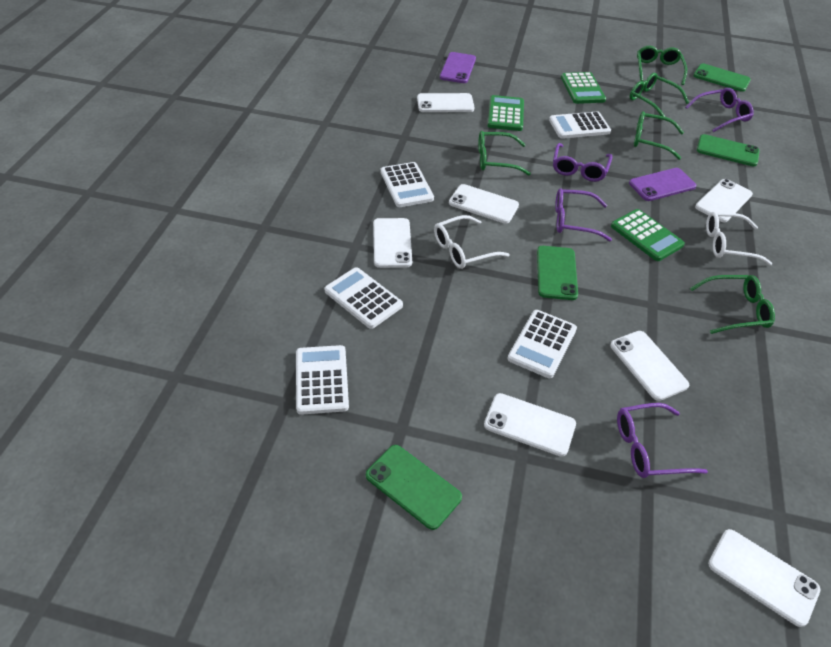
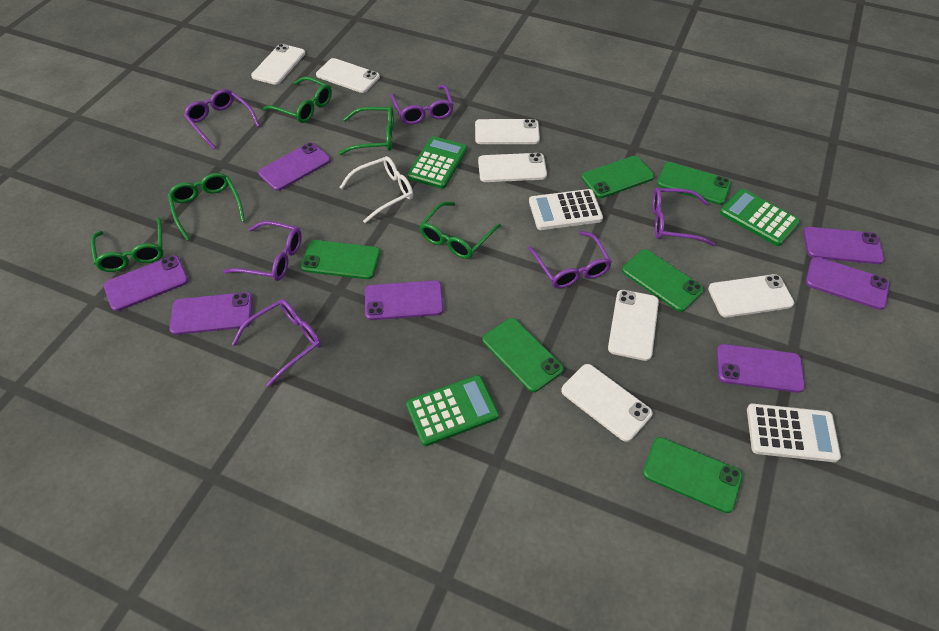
green phone: 4 -> 6
purple glasses: 4 -> 6
purple phone: 2 -> 7
white calculator: 5 -> 2
white glasses: 2 -> 1

